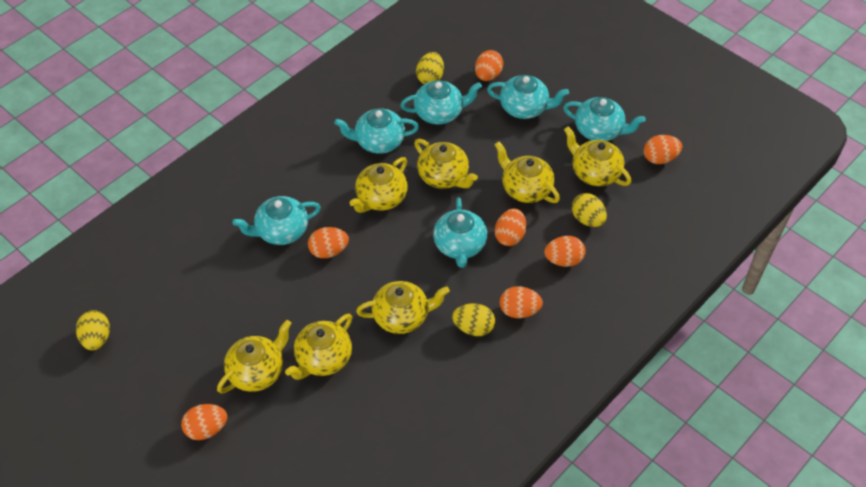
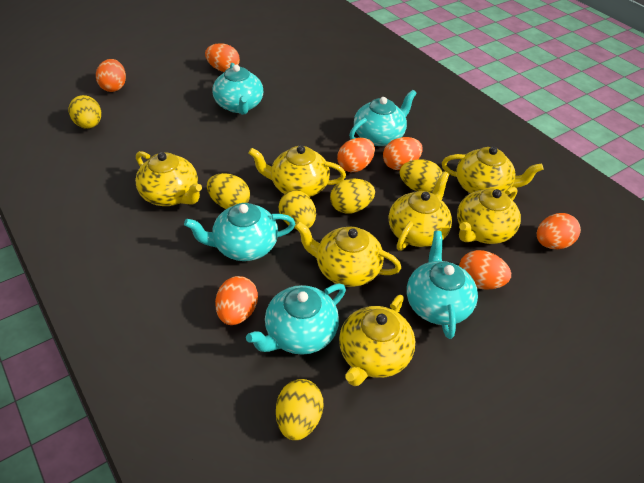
turquoise teapot: 6 -> 5
yellow egg: 4 -> 6

